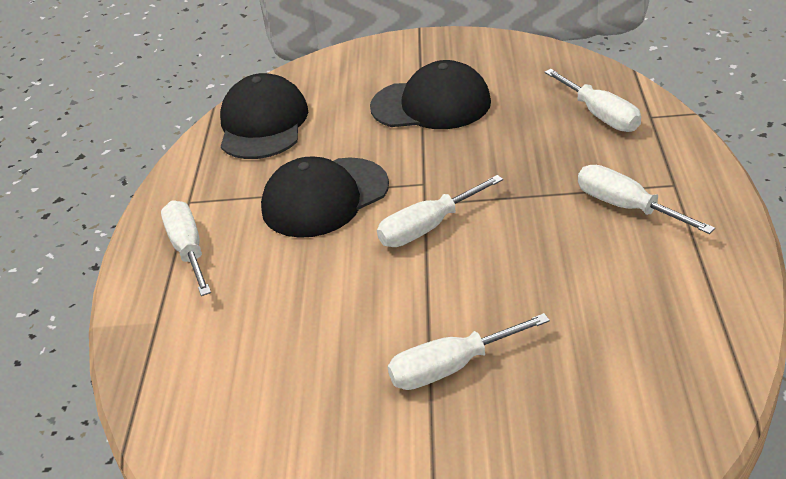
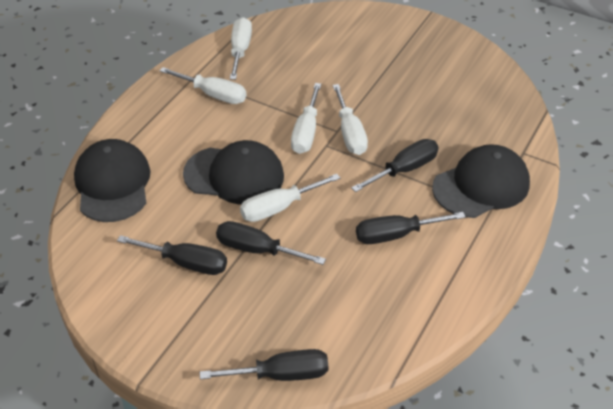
black screwdriver: 0 -> 5

